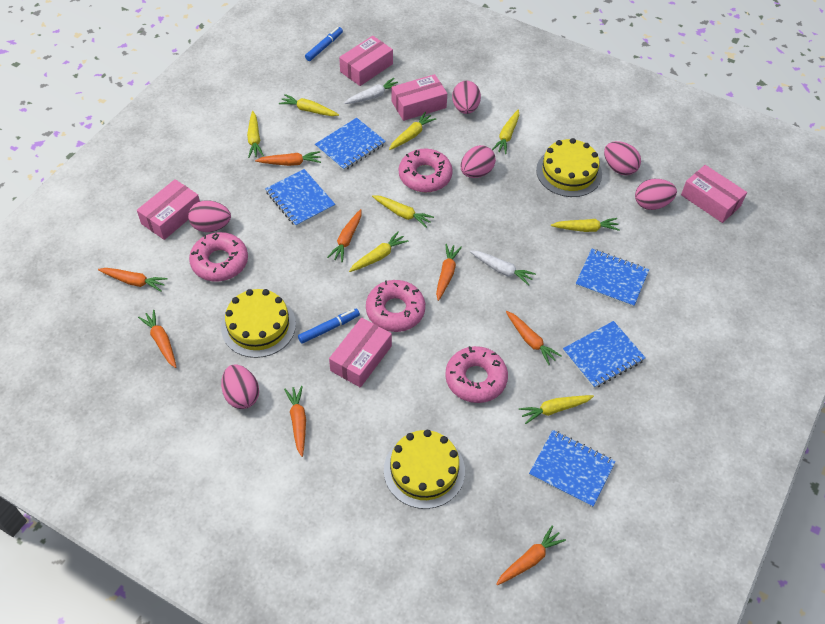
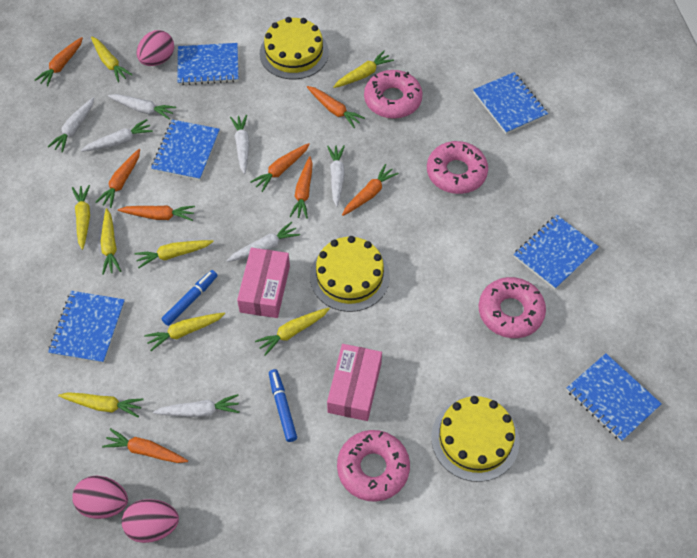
blue notebook: 5 -> 6
pink box: 5 -> 2
pink egg: 6 -> 3
white carrot: 2 -> 7

